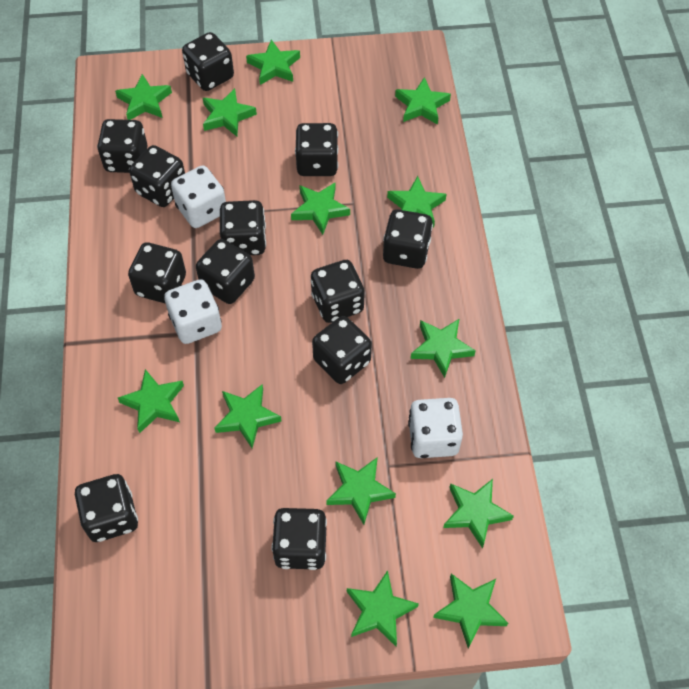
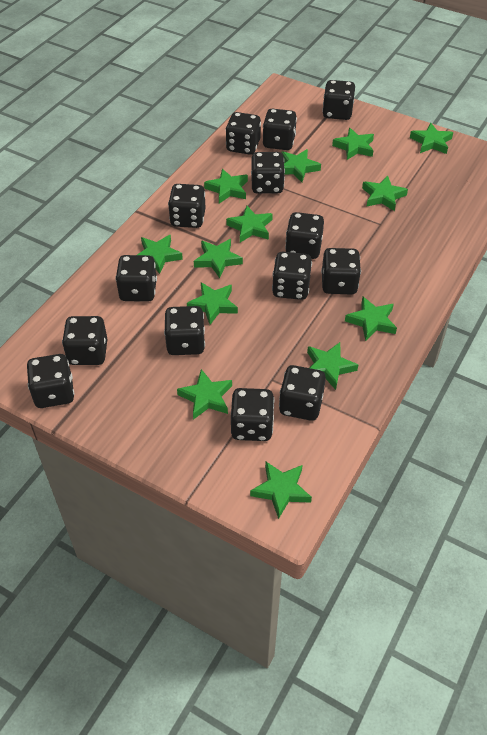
black dice: 12 -> 14
white dice: 3 -> 0

